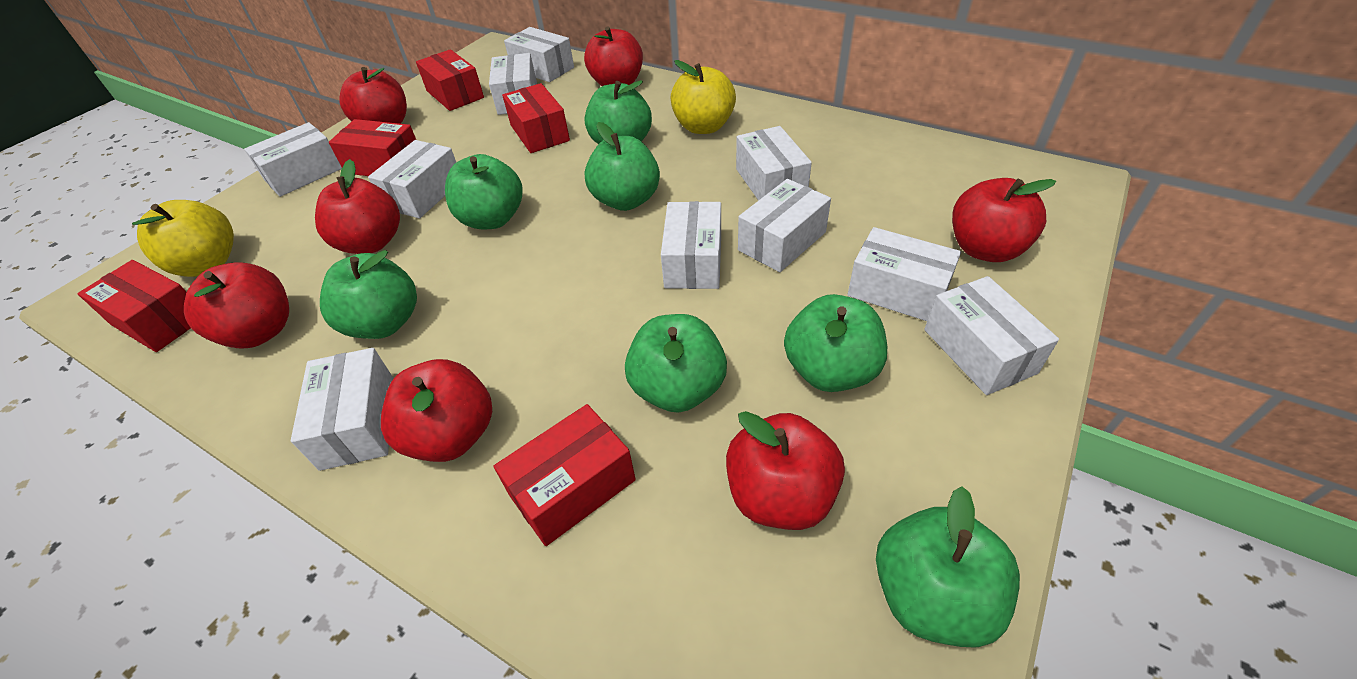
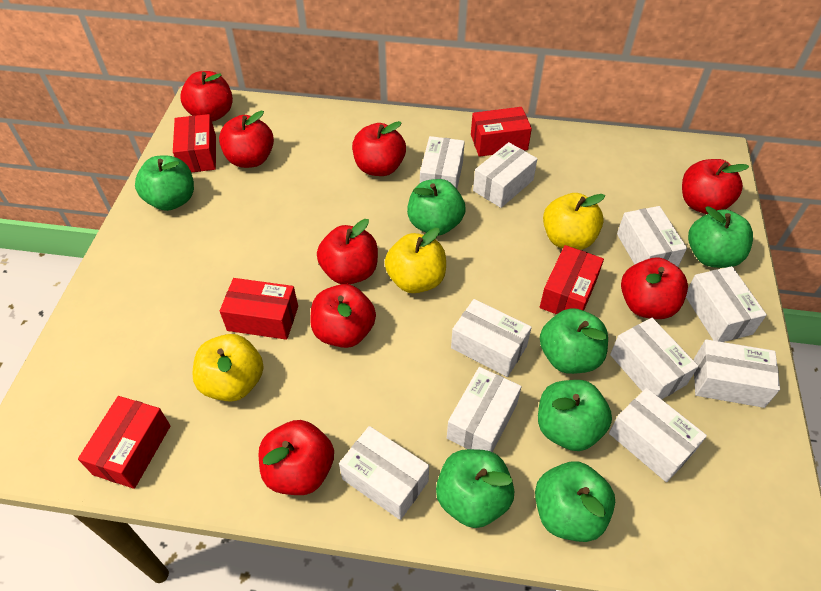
red apple: 7 -> 8
yellow apple: 2 -> 3

